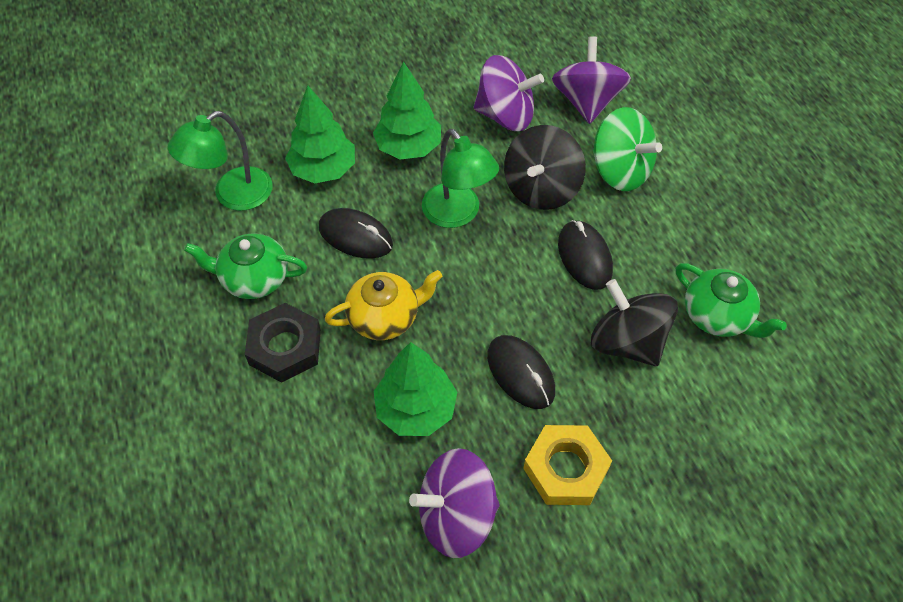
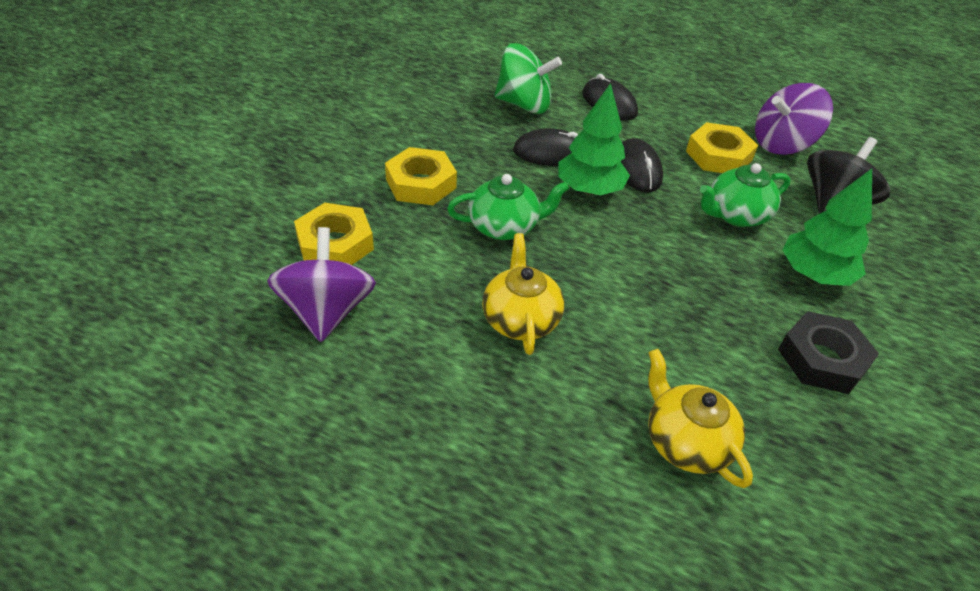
black spinning top: 2 -> 1
green lamp: 2 -> 0
green tree: 3 -> 2
purple spinning top: 3 -> 2
yellow nut: 1 -> 3
yellow teapot: 1 -> 2

